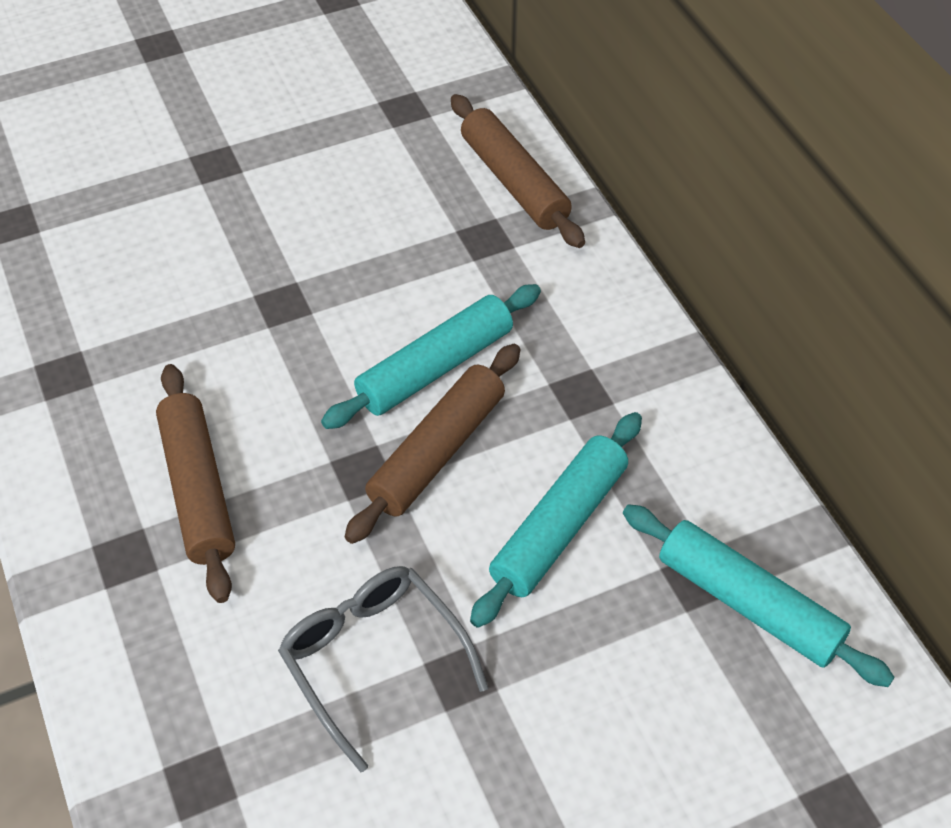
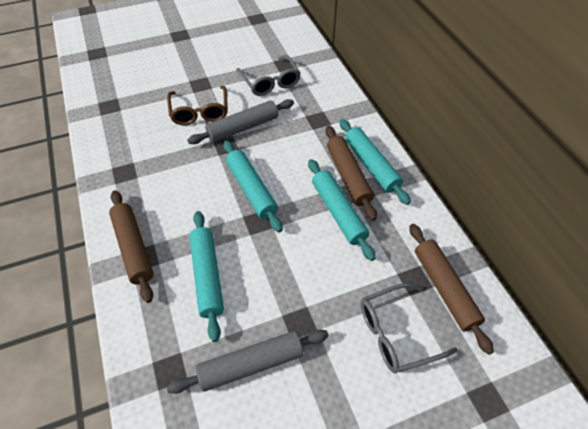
brown glasses: 0 -> 1
grey glasses: 1 -> 2
grey rolling pin: 0 -> 2
turquoise rolling pin: 3 -> 4

